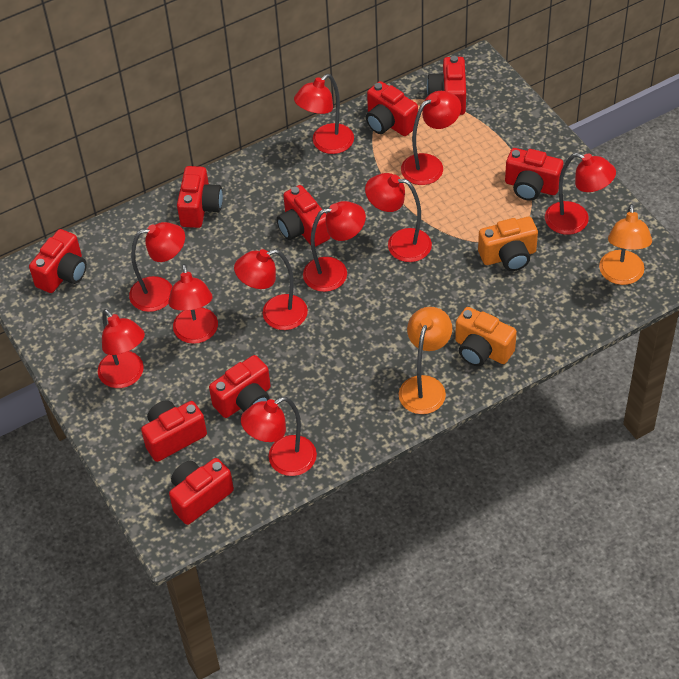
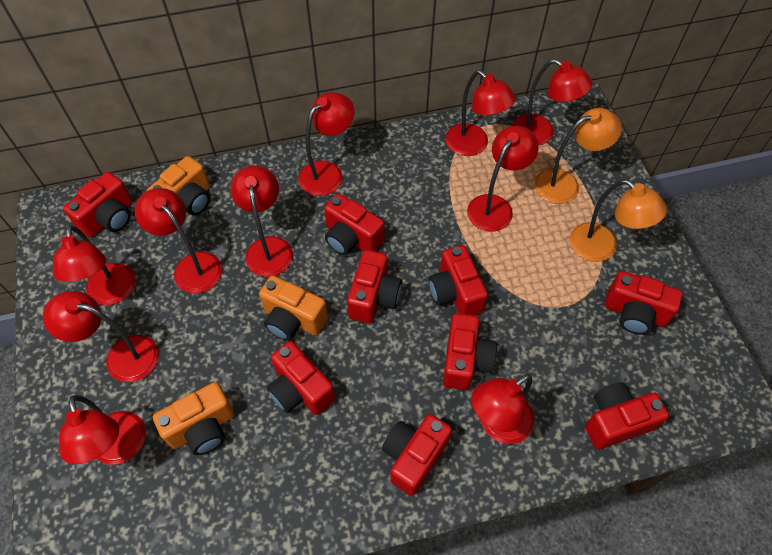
orange camera: 2 -> 3

